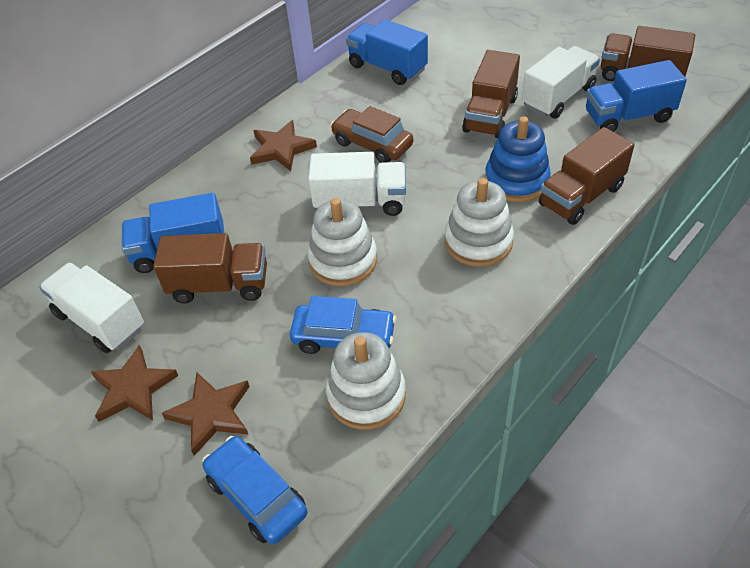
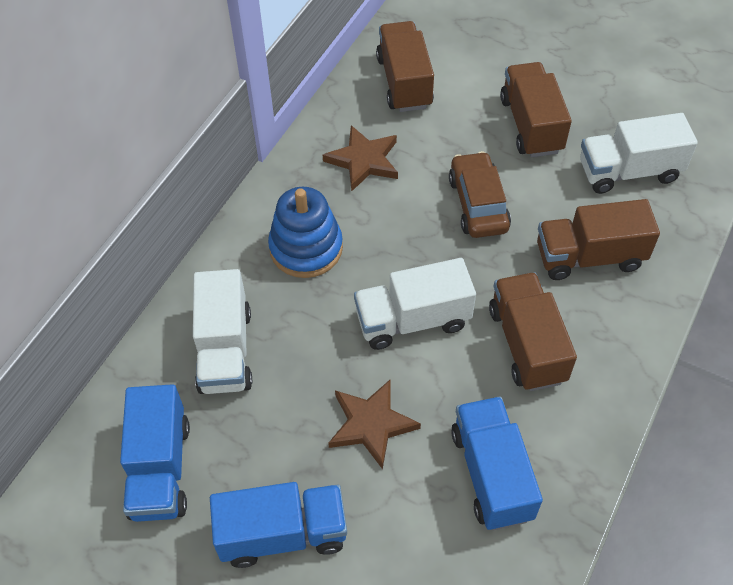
blue car: 2 -> 0
brown star: 3 -> 2
white stacking toy: 3 -> 0

